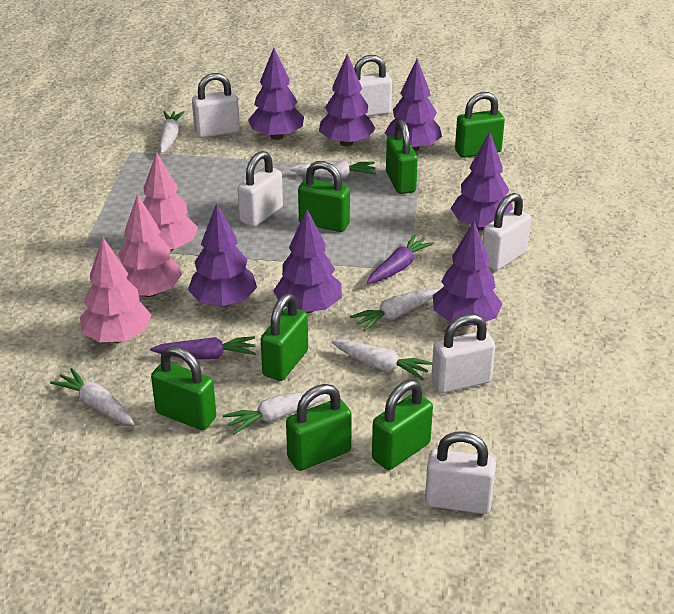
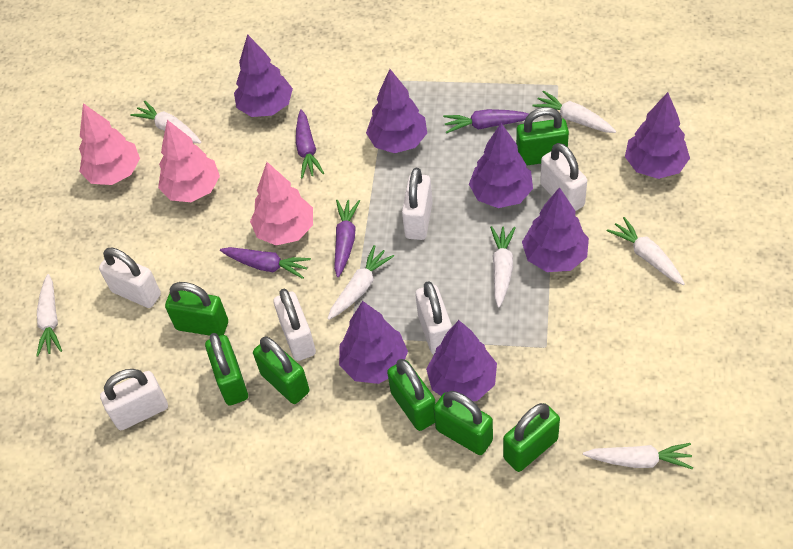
purple carrot: 2 -> 4
white carrot: 6 -> 7

